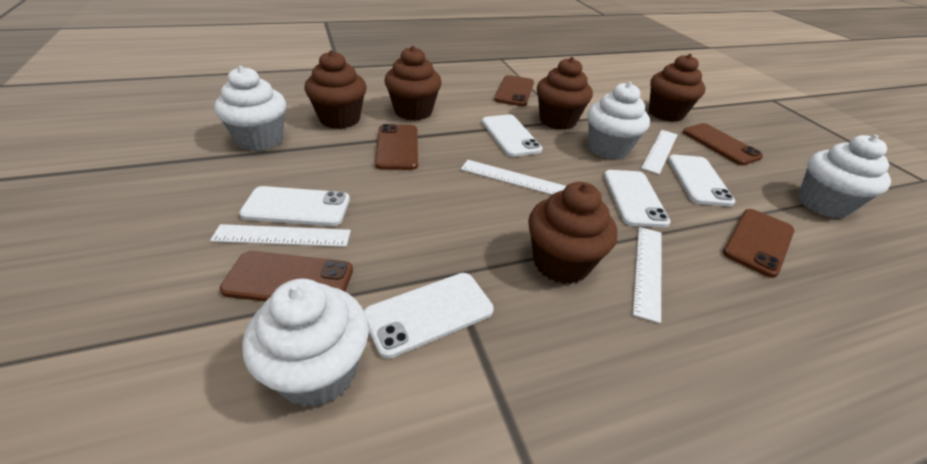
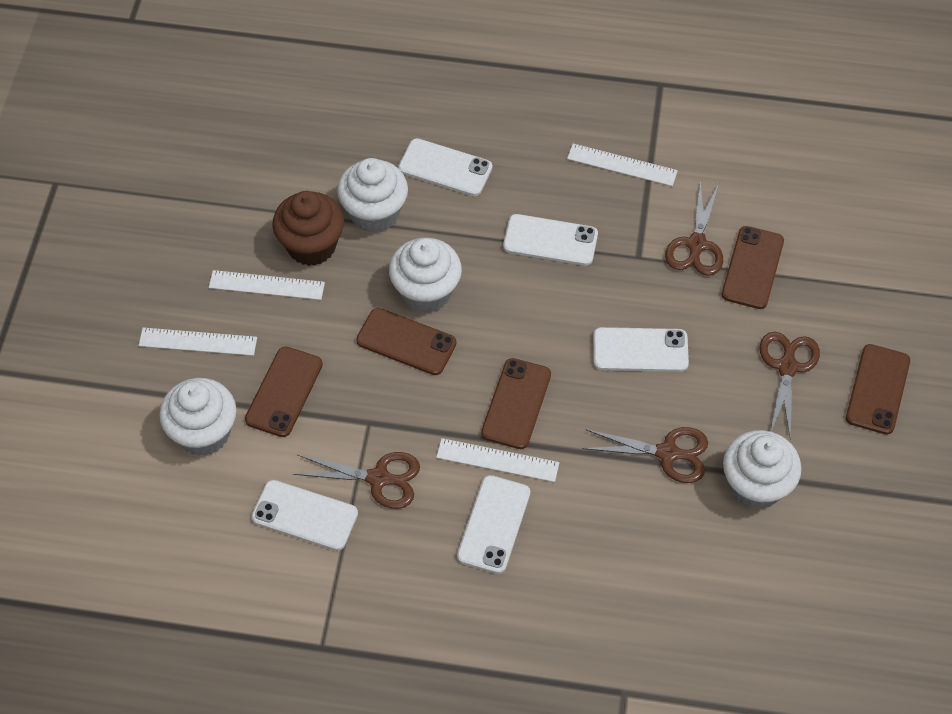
brown cupcake: 5 -> 1
brown scissors: 0 -> 4

